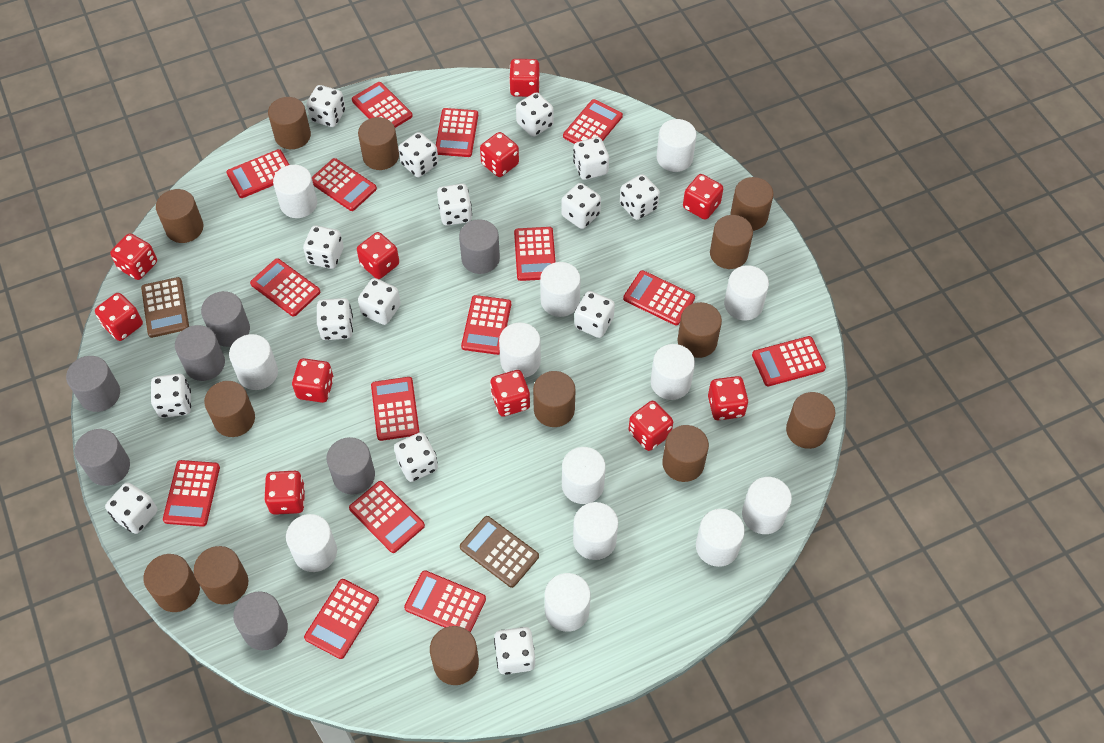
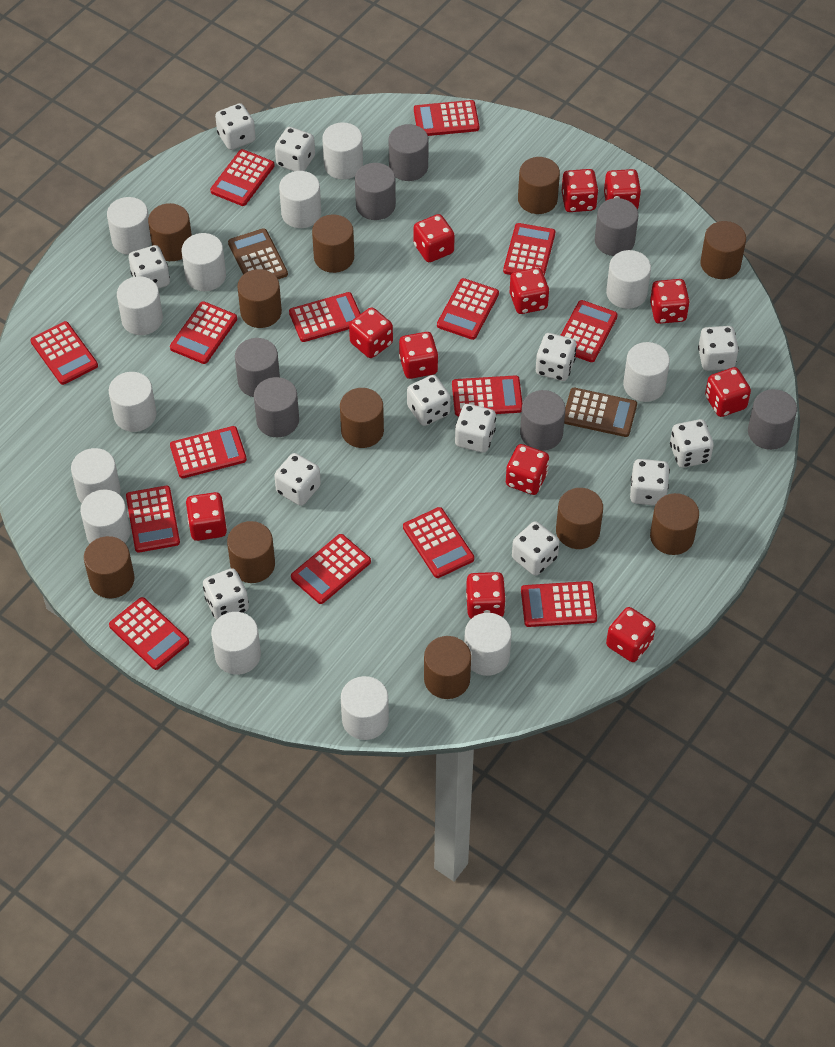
brown cylinder: 13 -> 11
red dice: 11 -> 12
white dice: 15 -> 12

